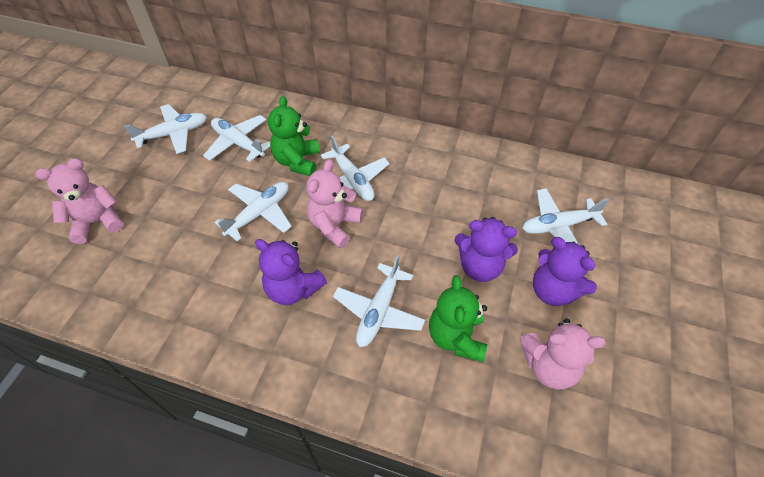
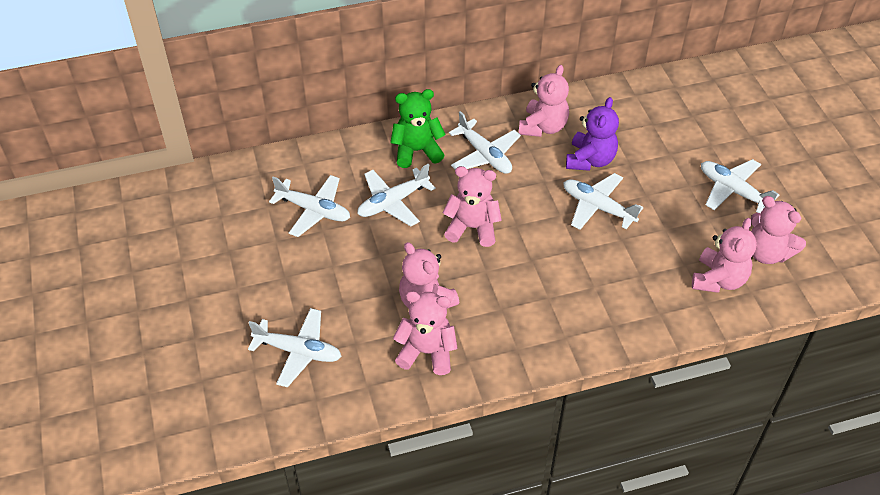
green teddy bear: 2 -> 1
pink teddy bear: 3 -> 6
purple teddy bear: 3 -> 1

